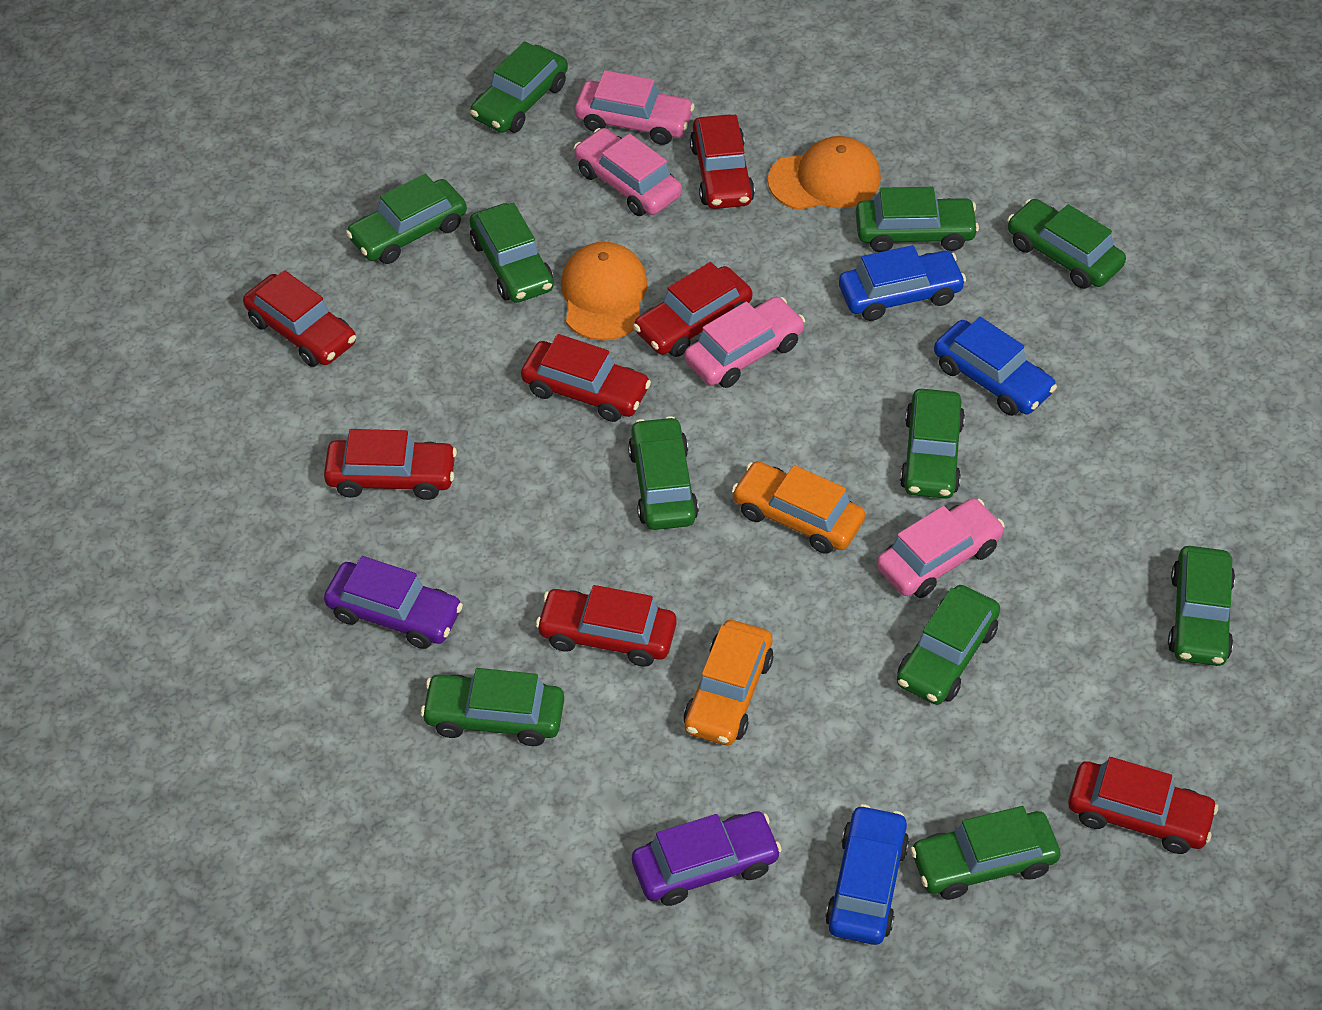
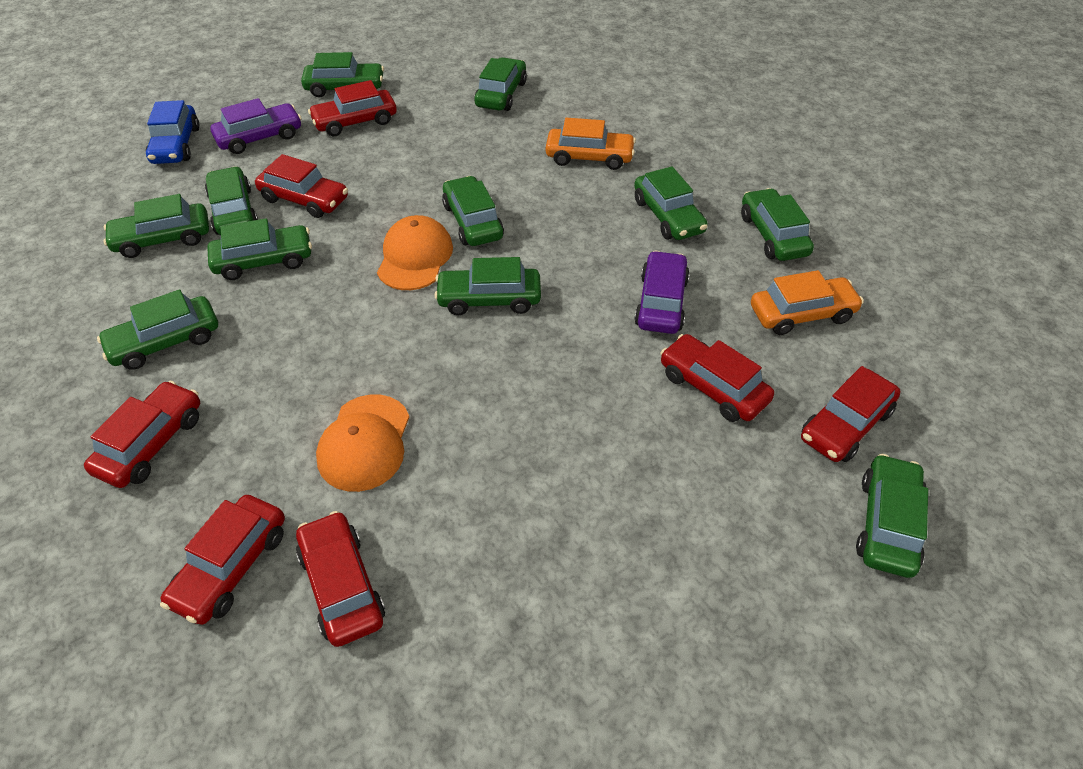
blue car: 3 -> 1
pink car: 4 -> 0

